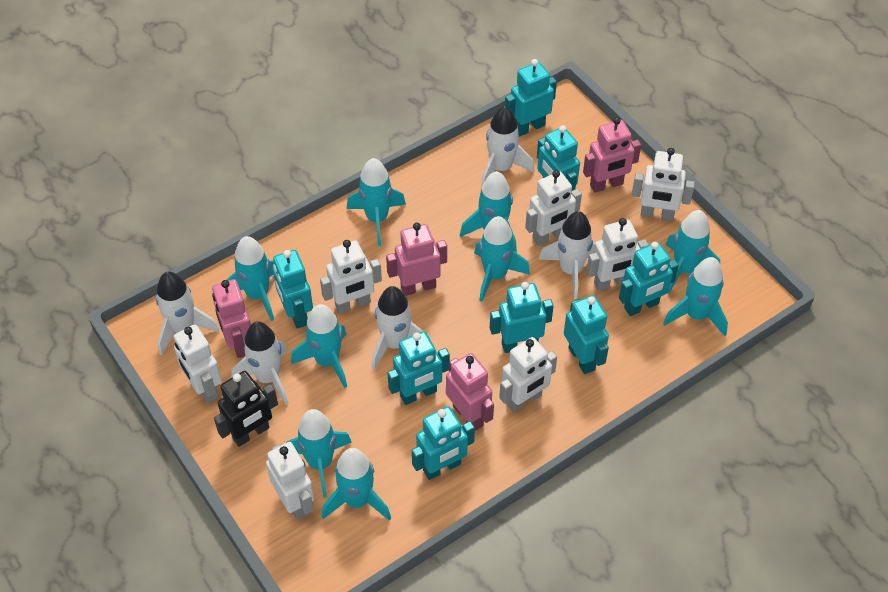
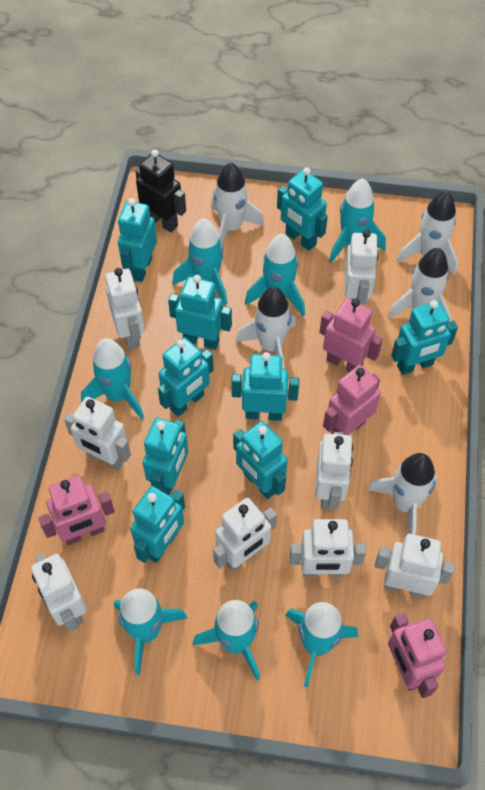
turquoise robot: 8 -> 9
turquoise rocket: 9 -> 7
white robot: 7 -> 8

